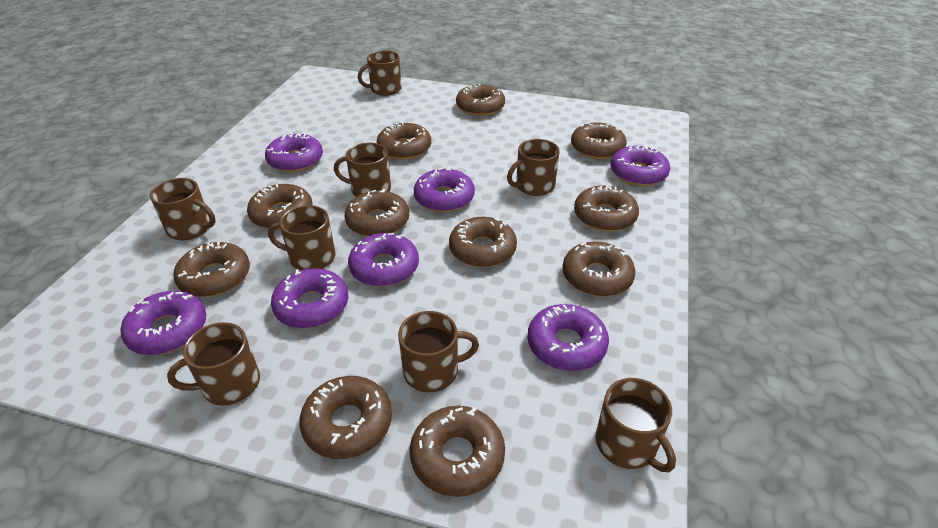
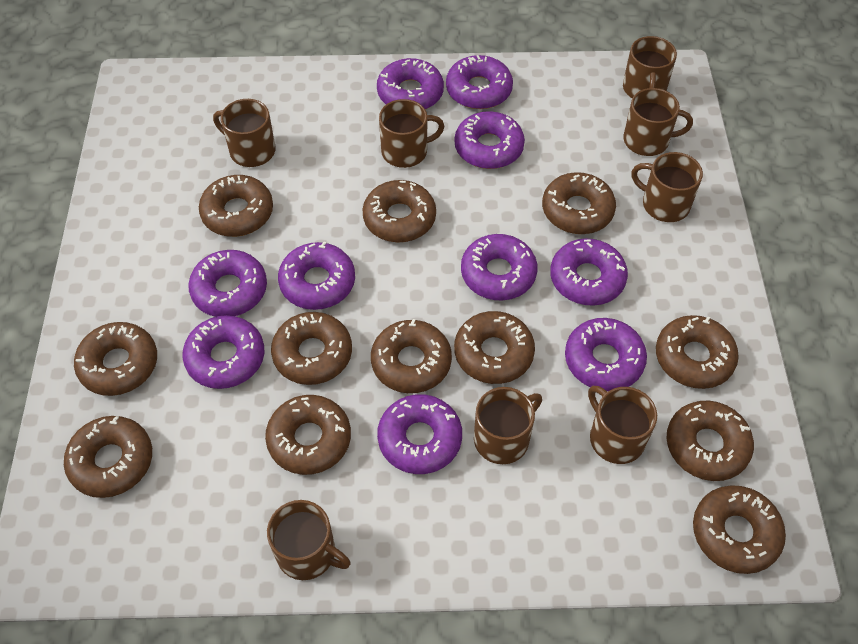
brown donut: 11 -> 12
purple donut: 7 -> 10

